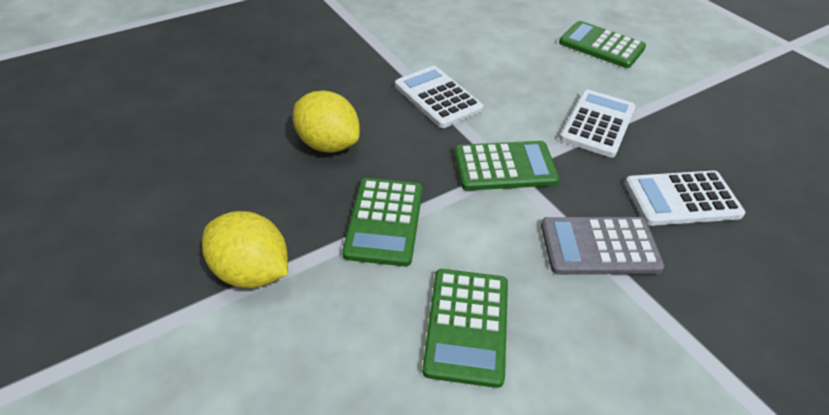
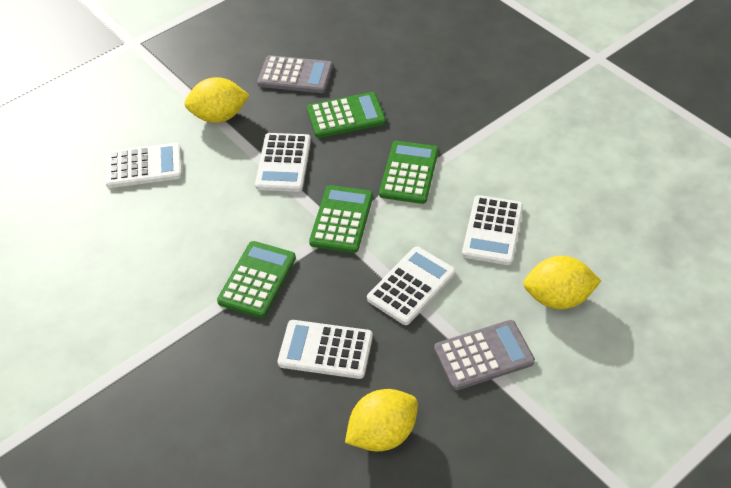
grey calculator: 1 -> 2
white calculator: 3 -> 5
yellow lemon: 2 -> 3

